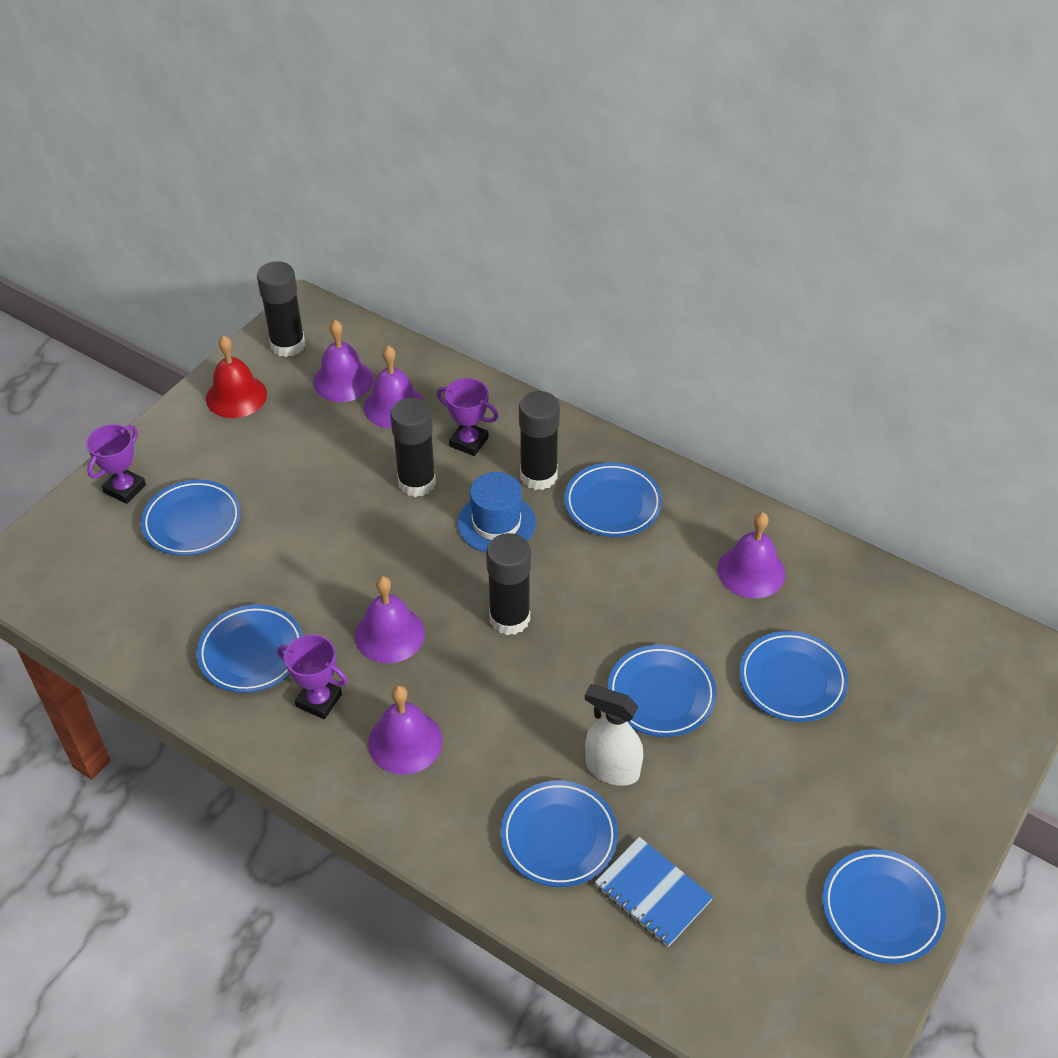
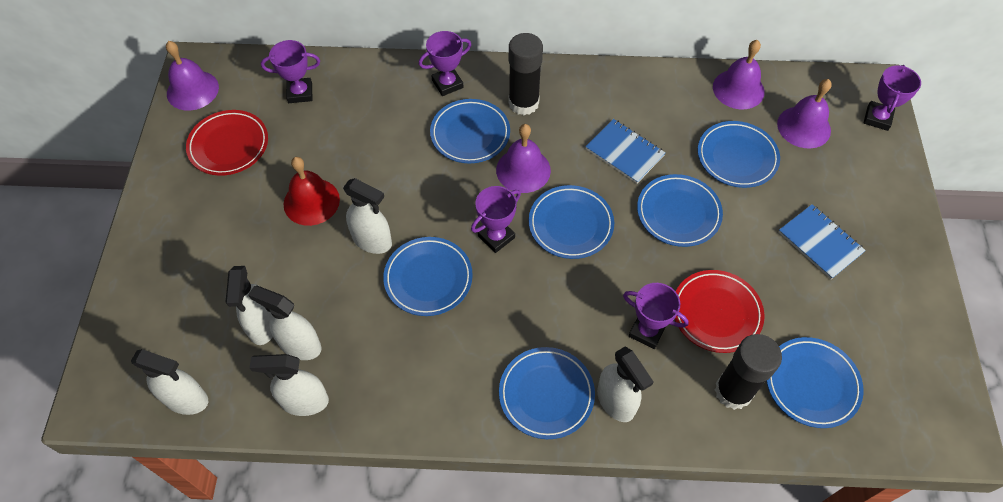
black glue stick: 4 -> 2
blue hat: 1 -> 0
blue notebook: 1 -> 2
purple bell: 5 -> 4
purple trophy: 3 -> 5
red plate: 0 -> 2
white spray bottle: 1 -> 6

